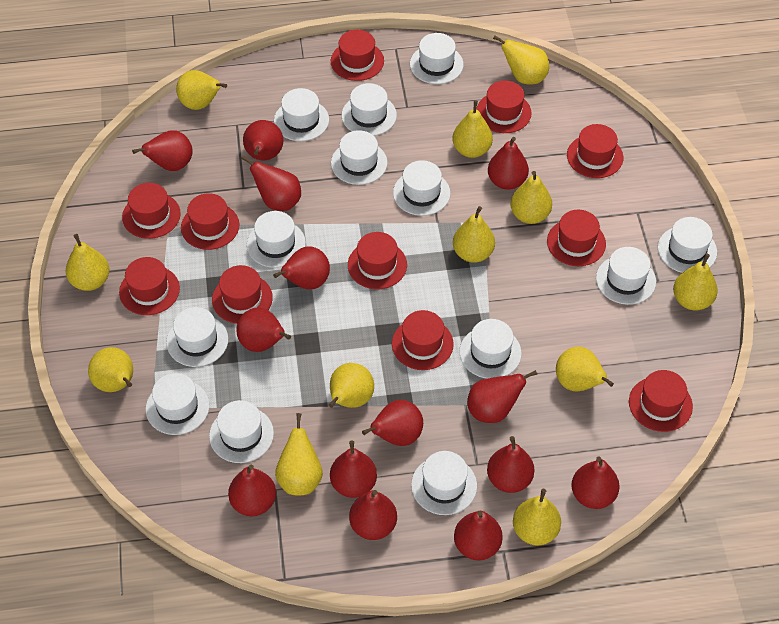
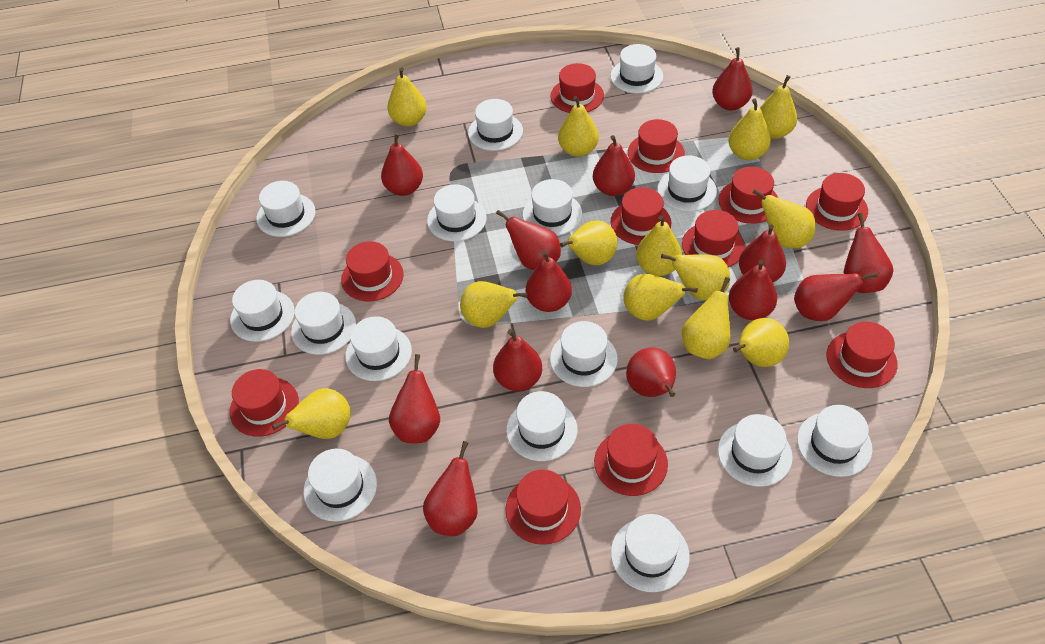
red pear: 14 -> 13
white hat: 13 -> 15
yellow pear: 12 -> 13

